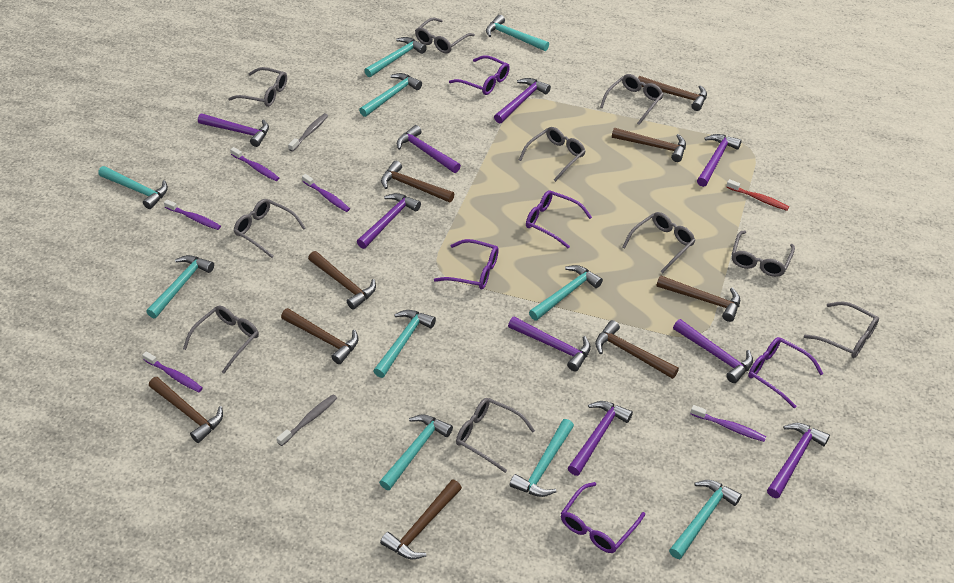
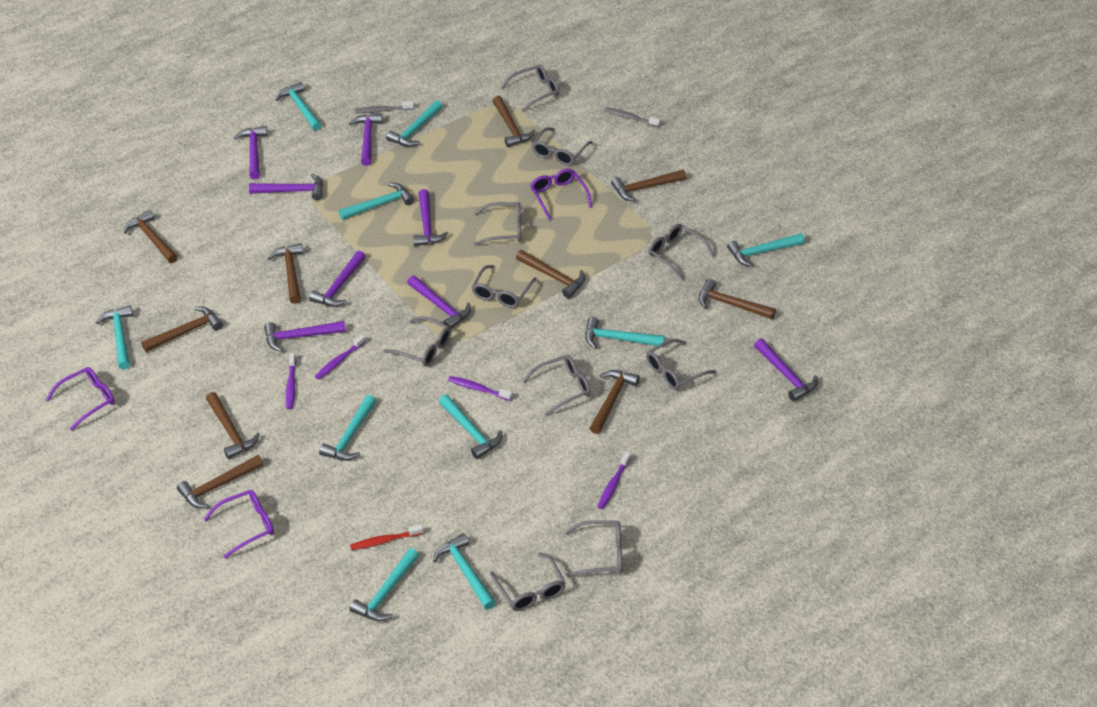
brown hammer: 9 -> 10
purple glasses: 5 -> 3
purple hammer: 9 -> 8
purple toothbrush: 5 -> 4

